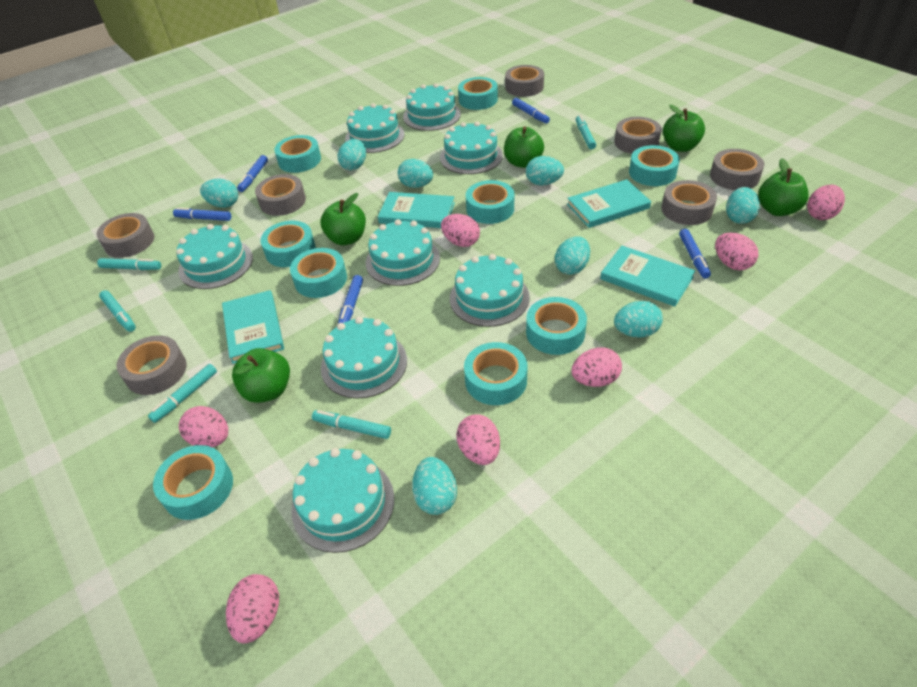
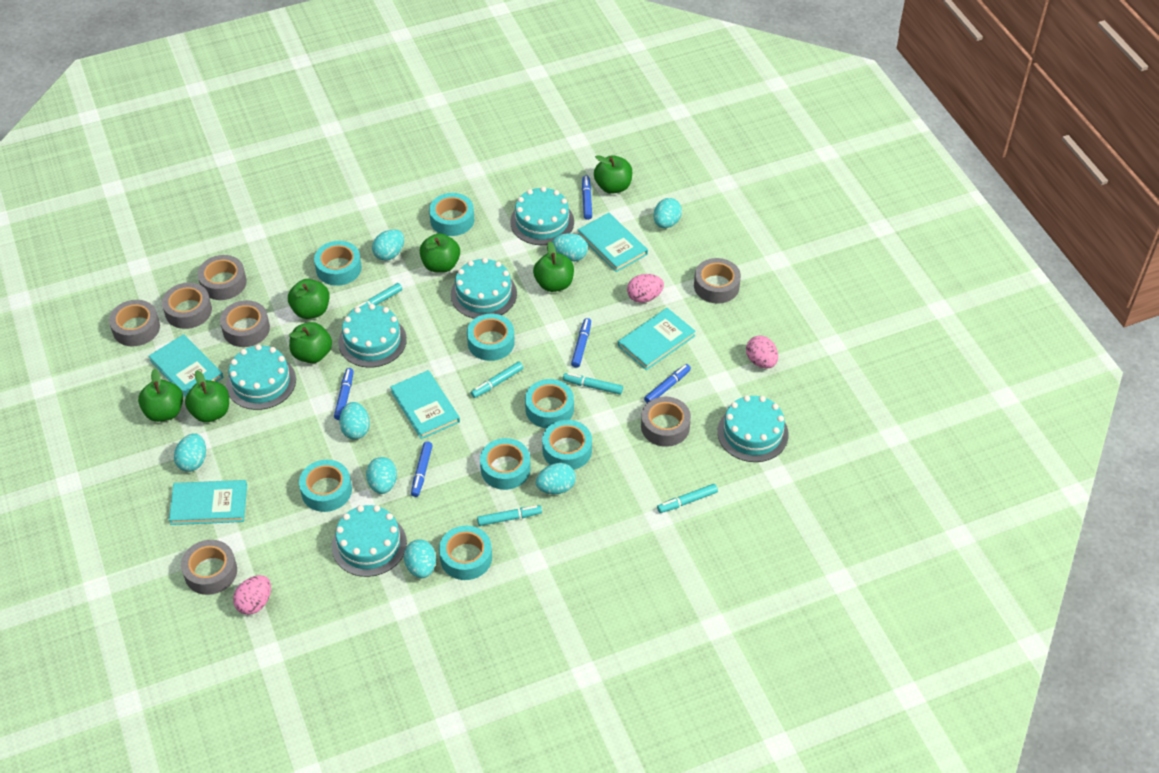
green apple: 5 -> 7
pink egg: 7 -> 3
turquoise book: 4 -> 5
turquoise cake: 8 -> 6
turquoise tape: 9 -> 8

